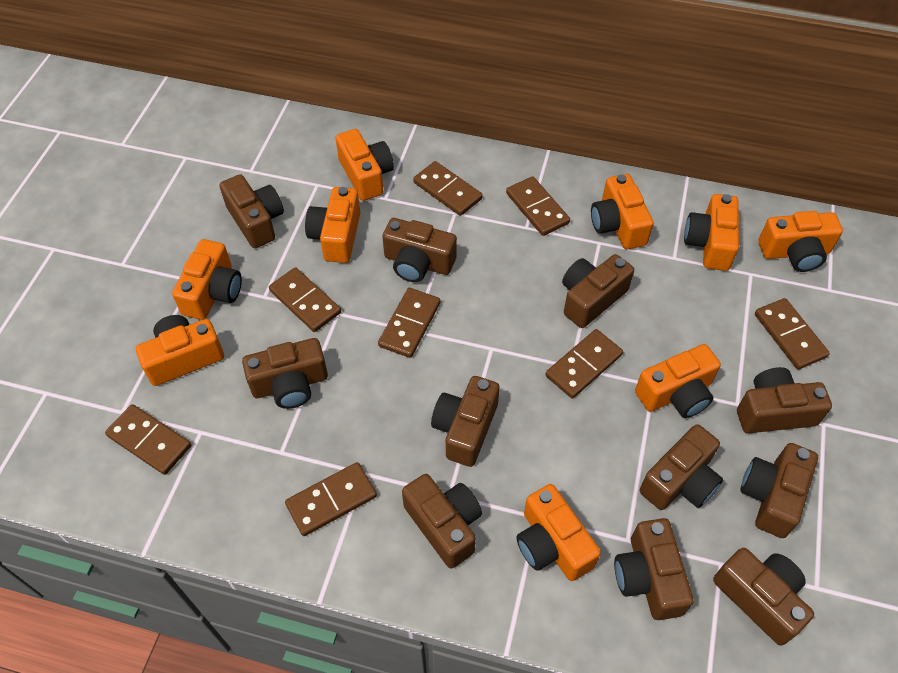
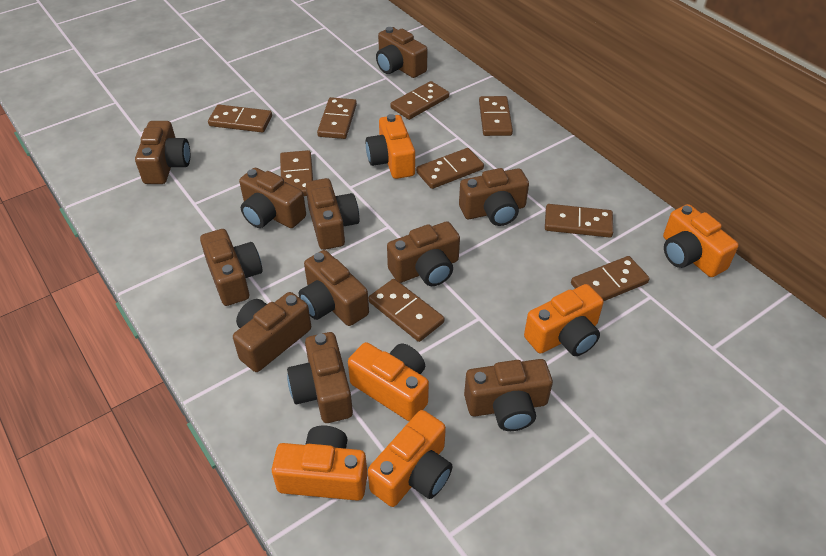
brown domino: 8 -> 9
orange camera: 9 -> 6

